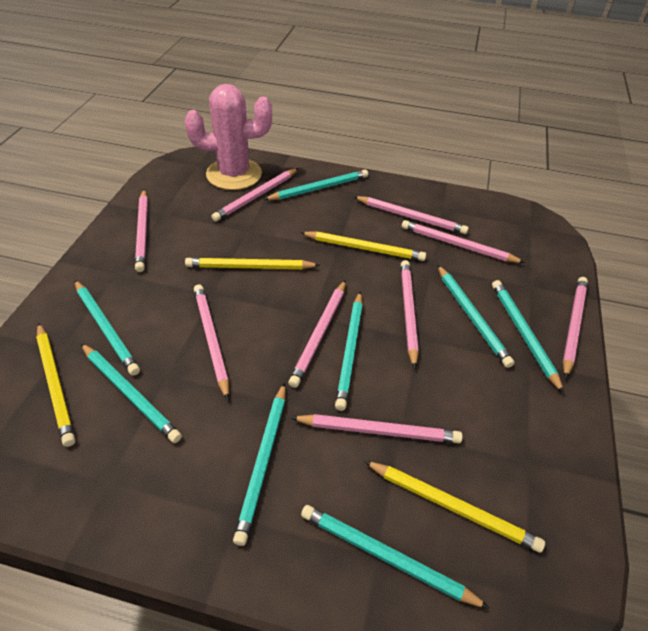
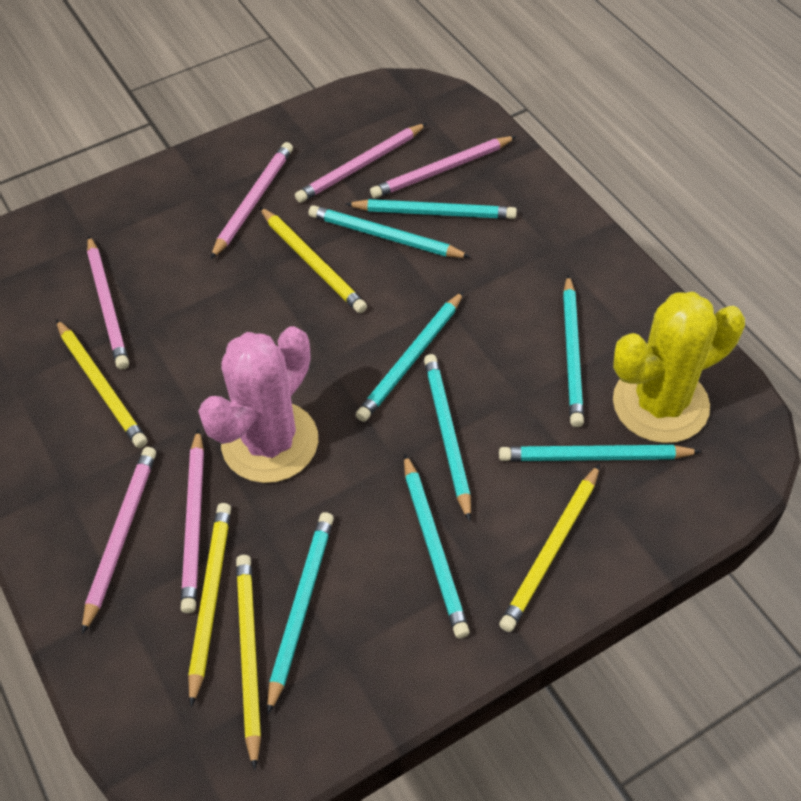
pink pencil: 9 -> 6
yellow cactus: 0 -> 1
yellow pencil: 4 -> 5

